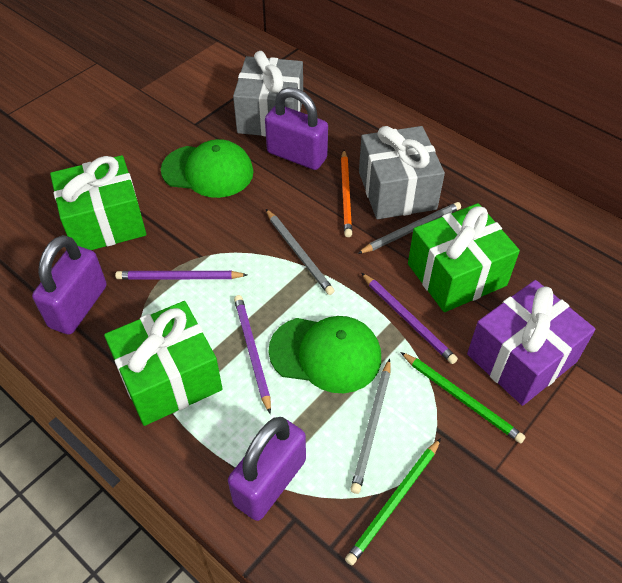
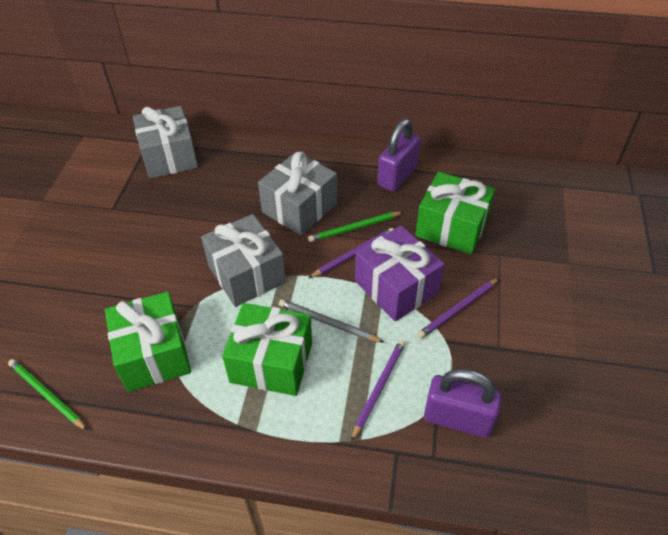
green cap: 2 -> 0
grey gift: 2 -> 3
grey pencil: 3 -> 1
orange pencil: 1 -> 0
purple padlock: 3 -> 2

